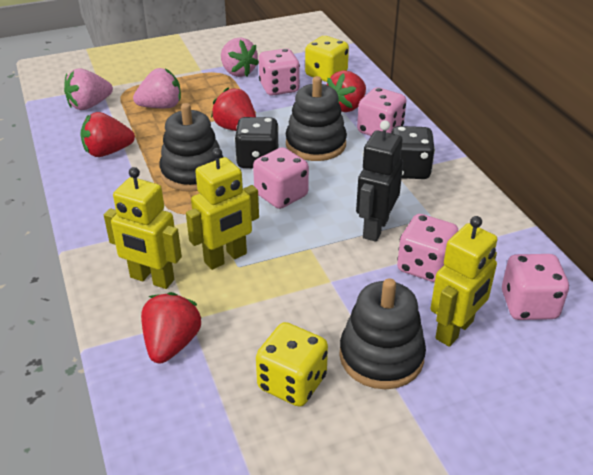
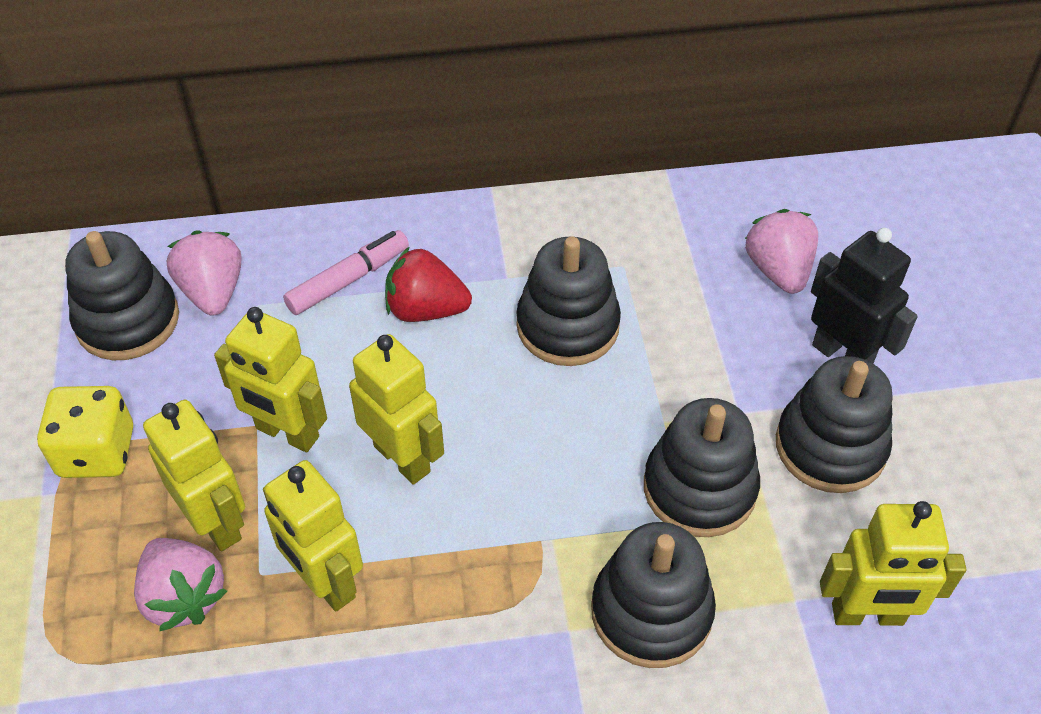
black dice: 2 -> 0
black stacking toy: 3 -> 5
pink dice: 5 -> 0
pink marker: 0 -> 1
red strawberry: 4 -> 1
yellow dice: 2 -> 1
yellow robot: 3 -> 5

